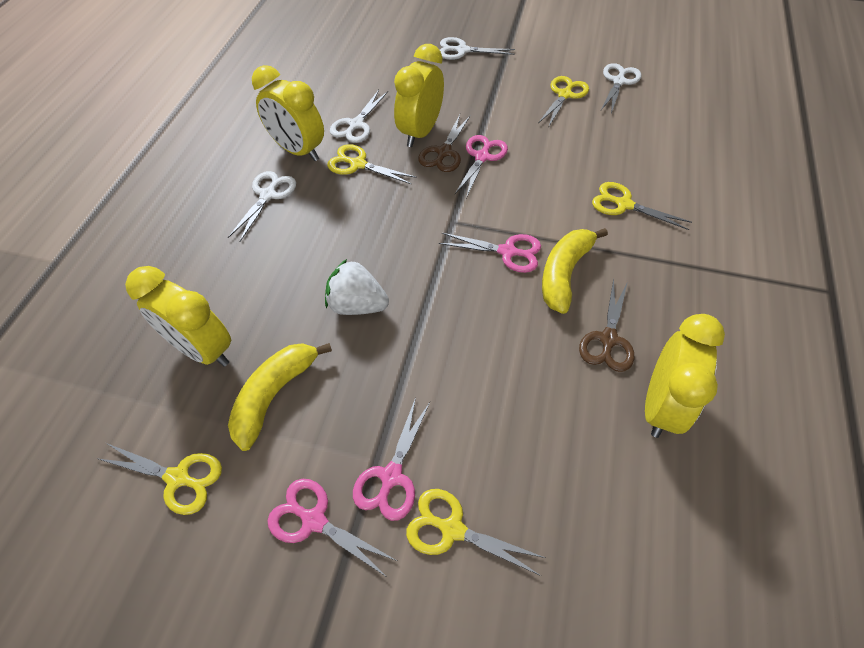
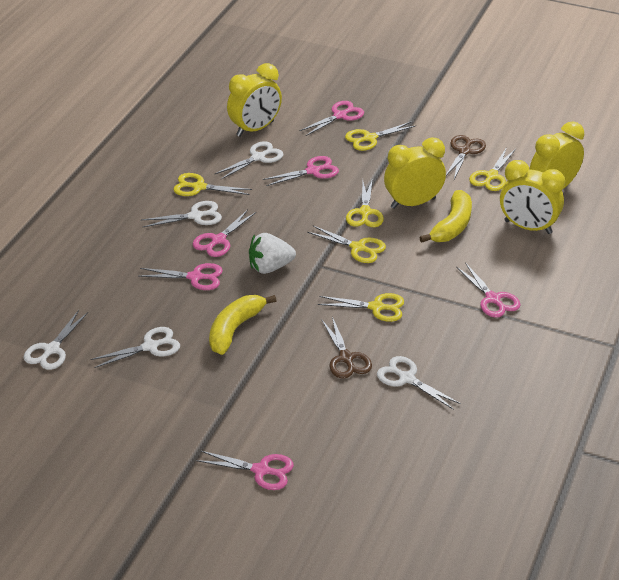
pink scissors: 4 -> 6
white scissors: 4 -> 5
yellow scissors: 5 -> 6

